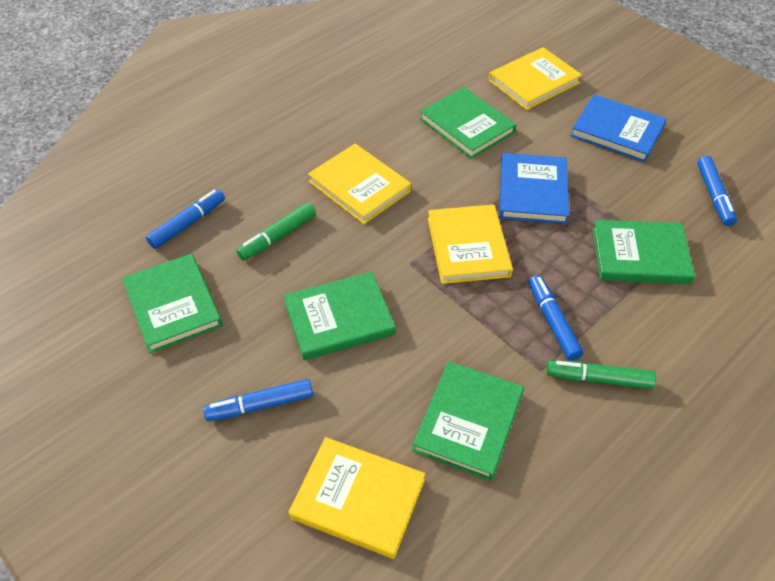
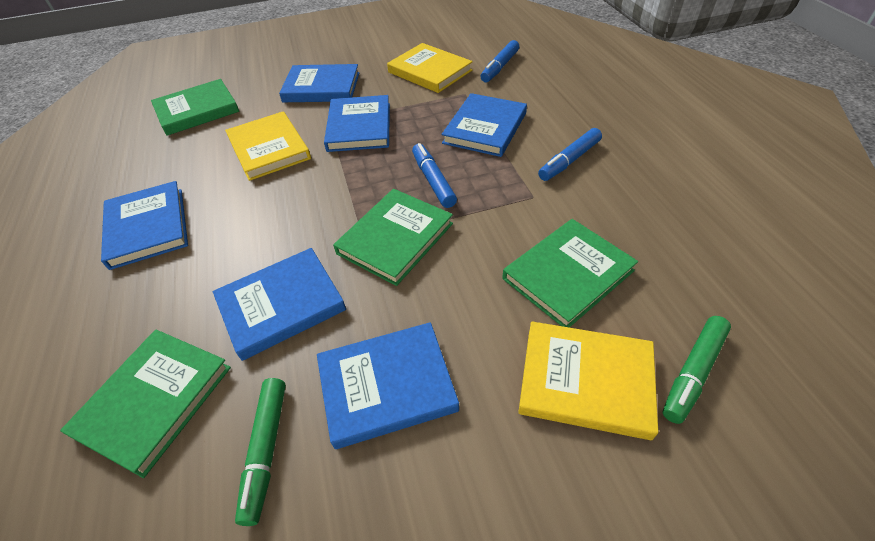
blue book: 2 -> 6
blue marker: 4 -> 3
green book: 5 -> 4
yellow book: 4 -> 3

